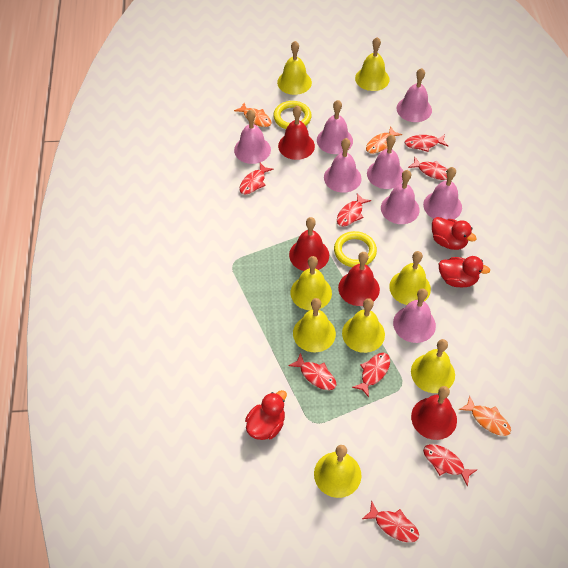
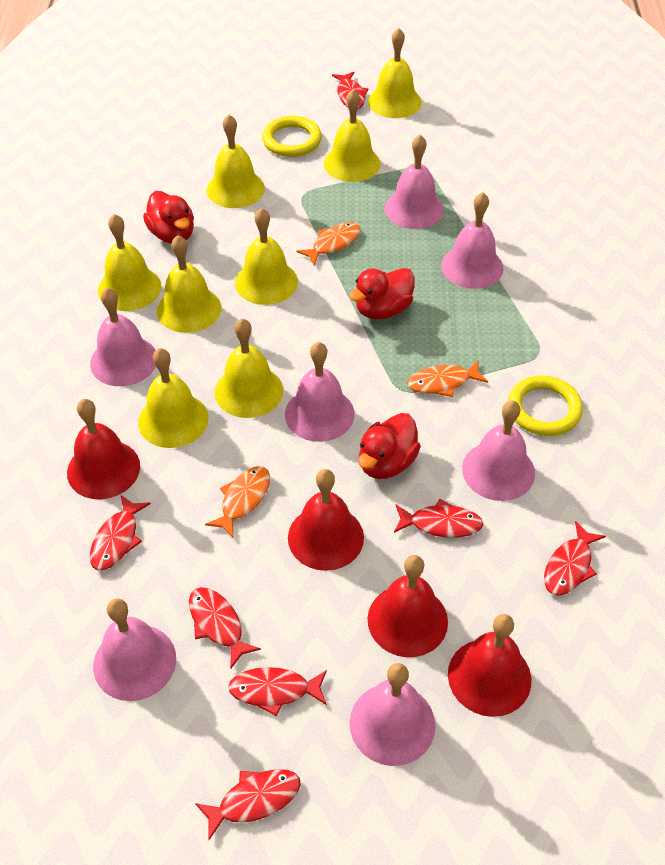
pink bell: 8 -> 7
red fish: 8 -> 7

